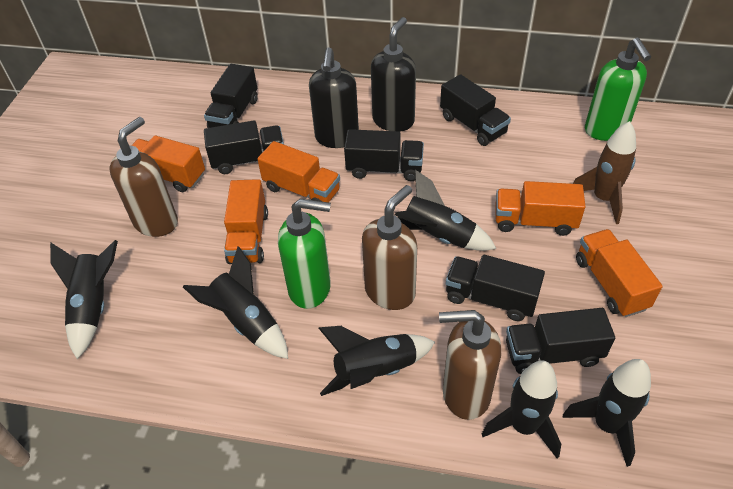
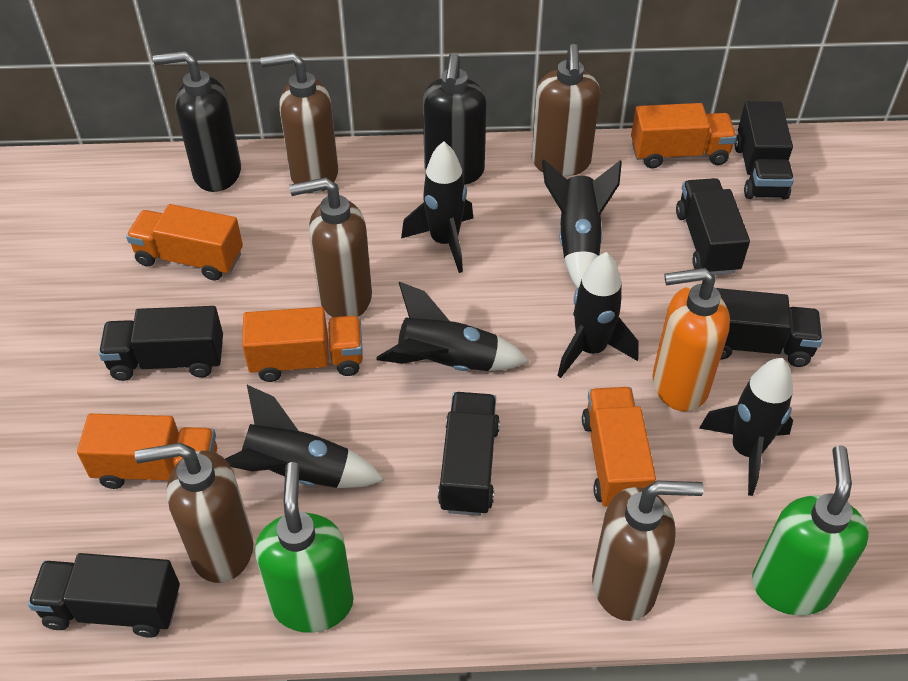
brown rocket: 1 -> 0
brown soap dispenser: 3 -> 5
orange soap dispenser: 0 -> 1

